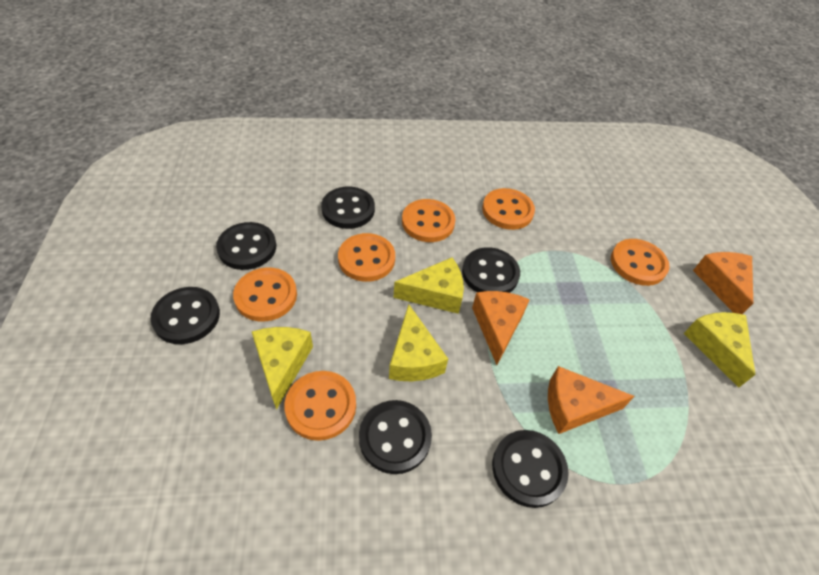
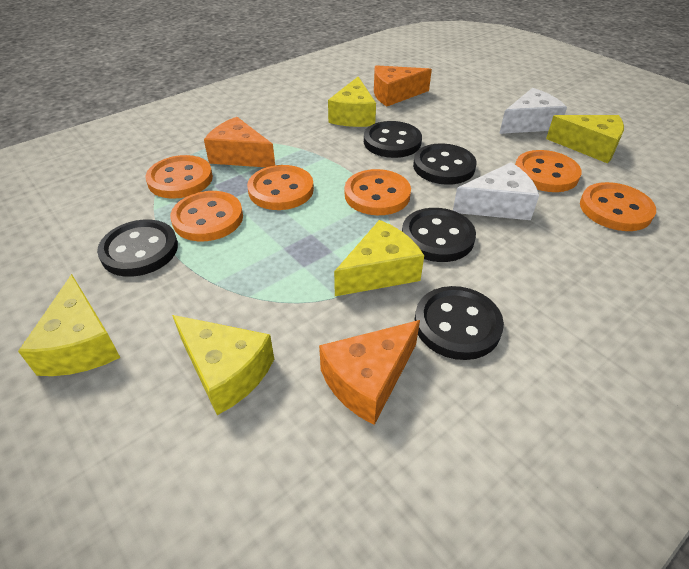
black button: 6 -> 5
white cheese: 0 -> 2
yellow cheese: 4 -> 5

